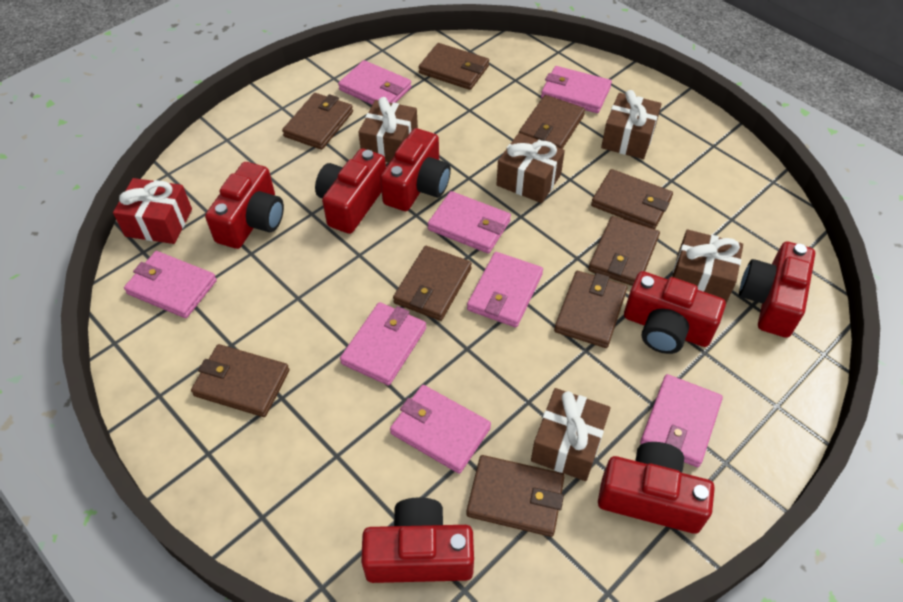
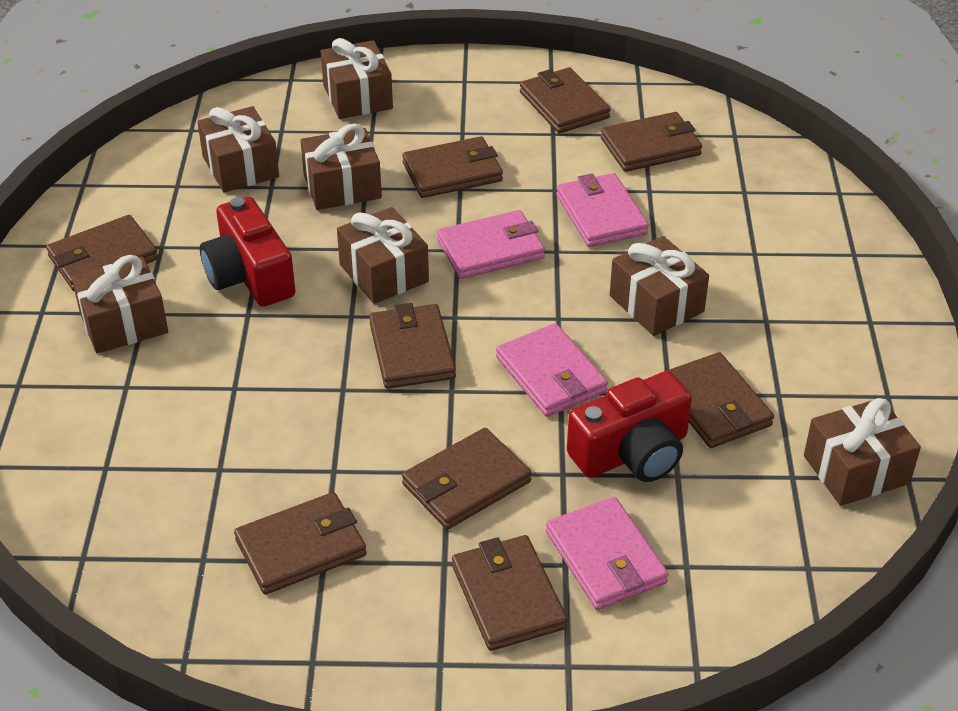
brown gift: 5 -> 7
pink wallet: 8 -> 4
red camera: 7 -> 2
red gift: 1 -> 0

